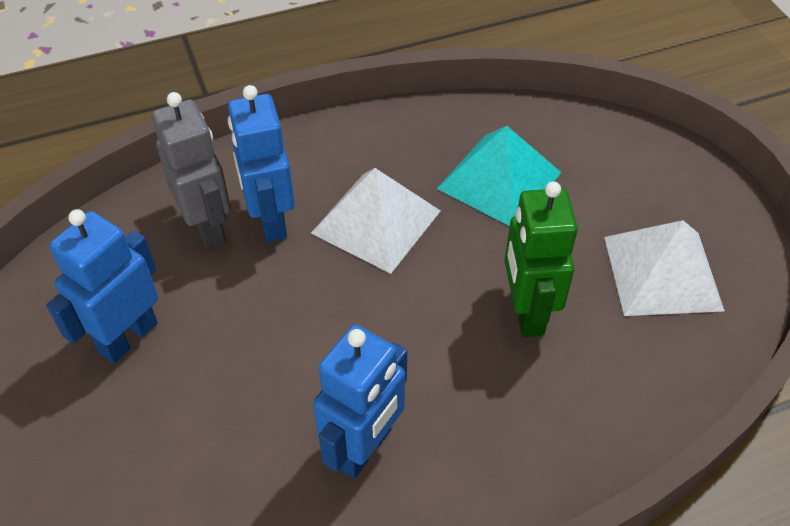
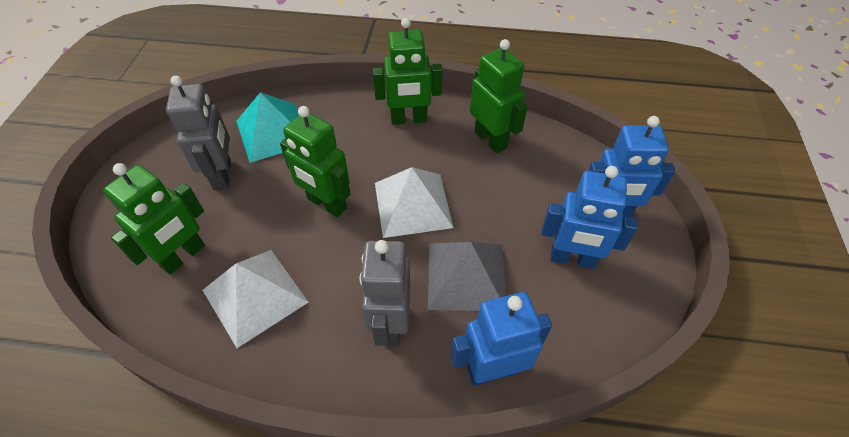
green robot: 1 -> 4
grey pyramid: 0 -> 1
grey robot: 1 -> 2

